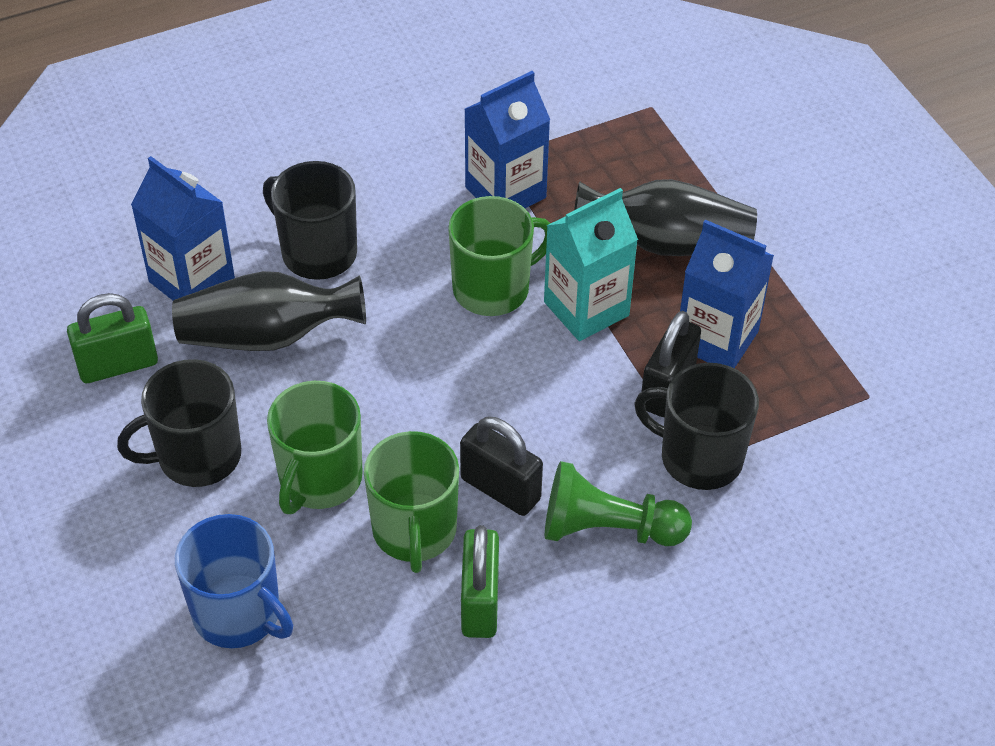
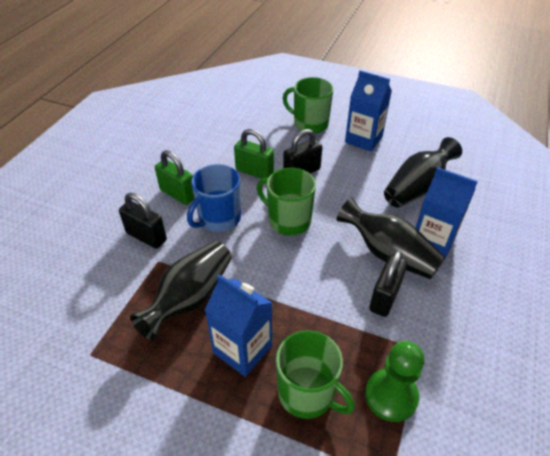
black mug: 3 -> 0
black padlock: 2 -> 3
black vase: 2 -> 3
turquoise carton: 1 -> 0

